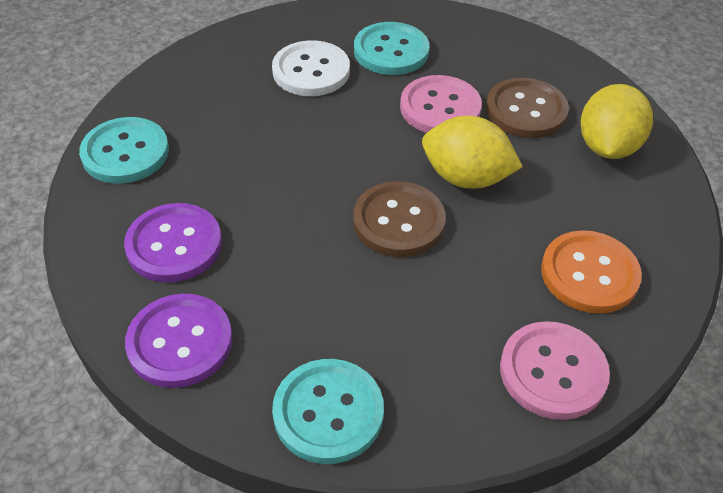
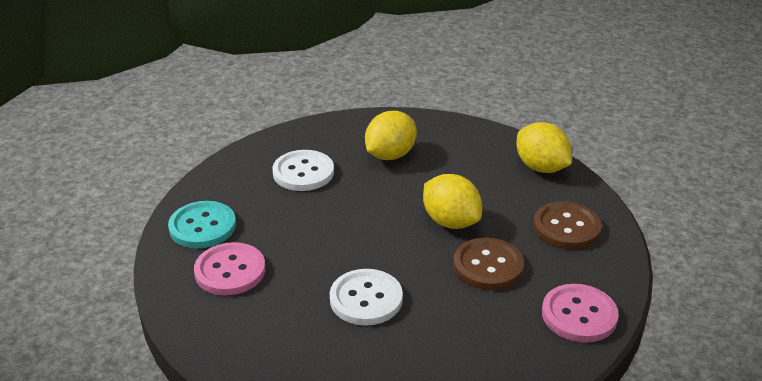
orange button: 1 -> 0
purple button: 2 -> 0
turquoise button: 3 -> 1
white button: 1 -> 2
yellow lemon: 2 -> 3

